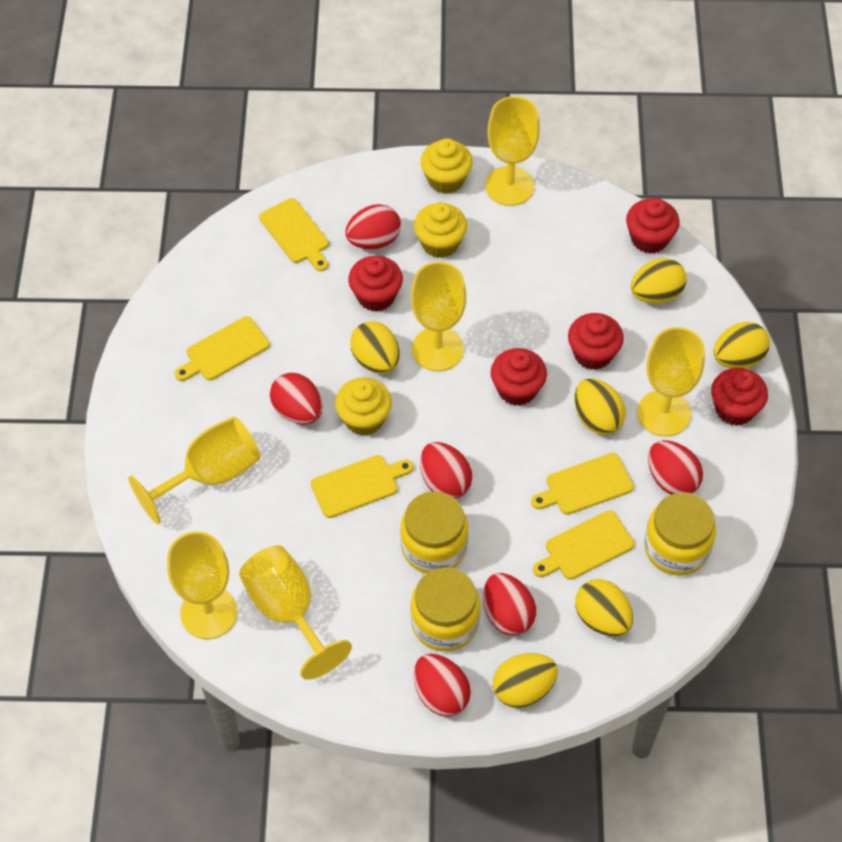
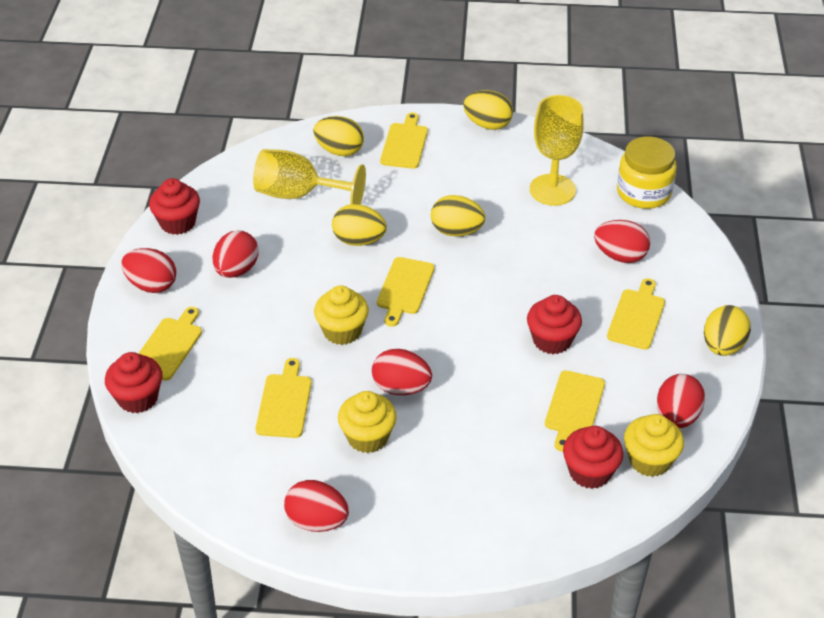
red cupcake: 5 -> 4
yellow cutting board: 5 -> 6
yellow egg: 6 -> 5
yellow goblet: 6 -> 2
yellow jar: 3 -> 1

